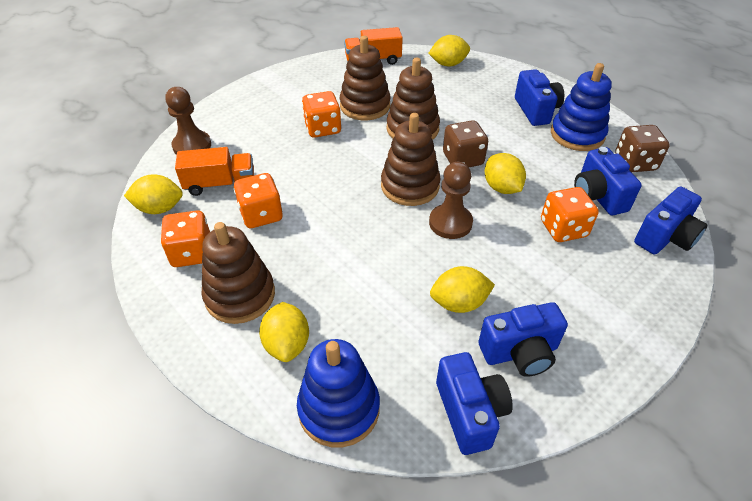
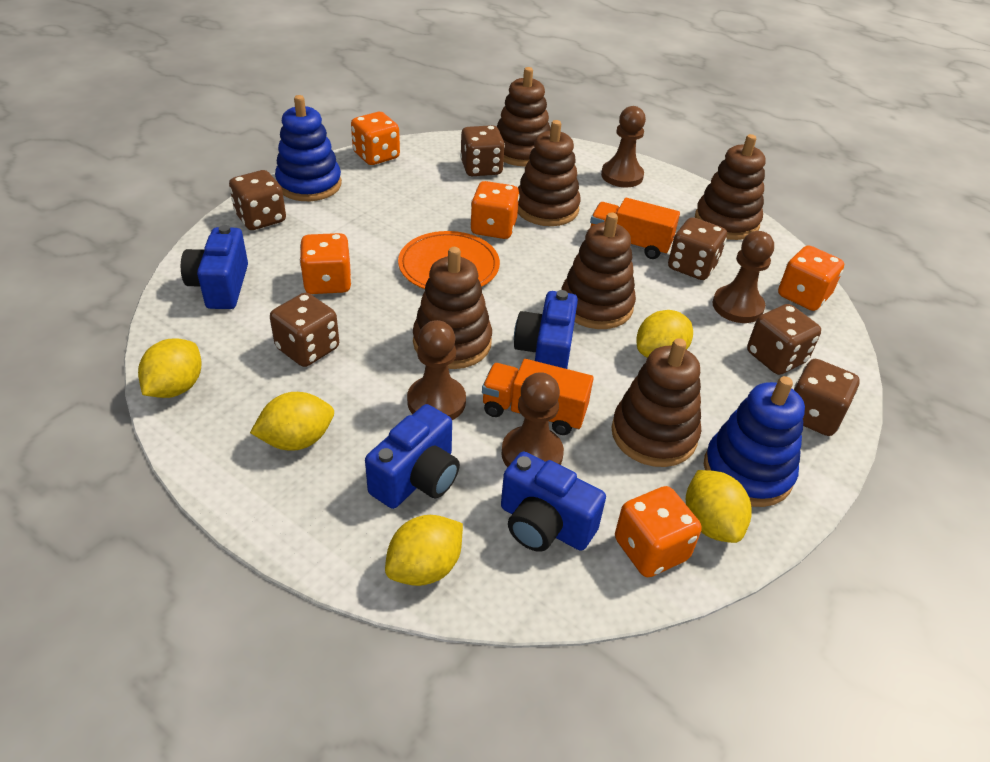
blue camera: 5 -> 4
brown dice: 2 -> 6
brown pawn: 2 -> 4
brown stacking toy: 4 -> 6
orange dice: 4 -> 5
orange plate: 0 -> 1

